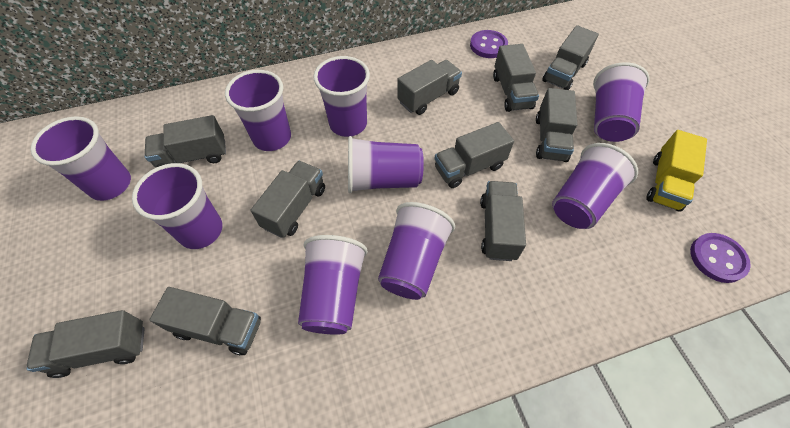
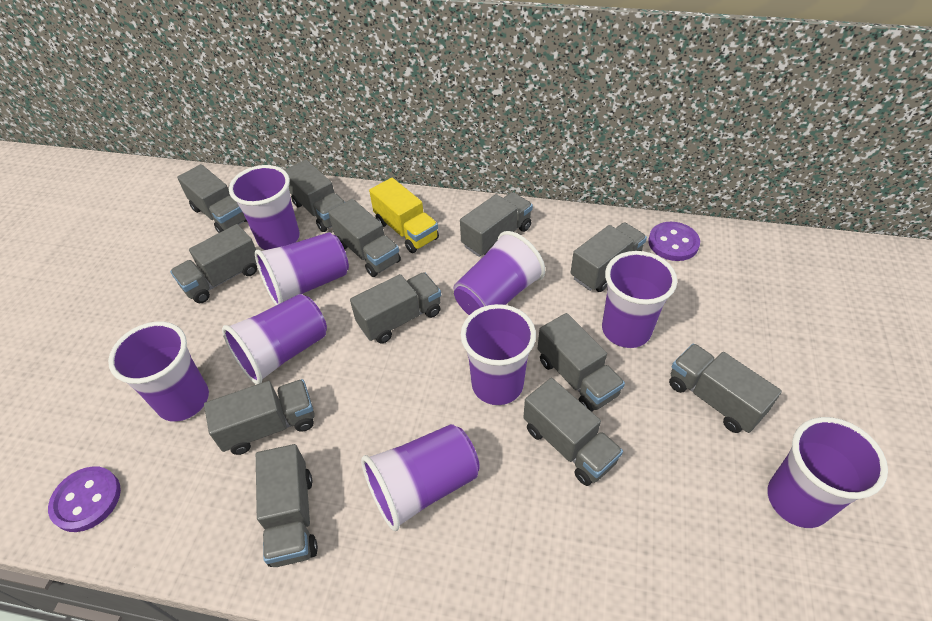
grey truck: 10 -> 12

